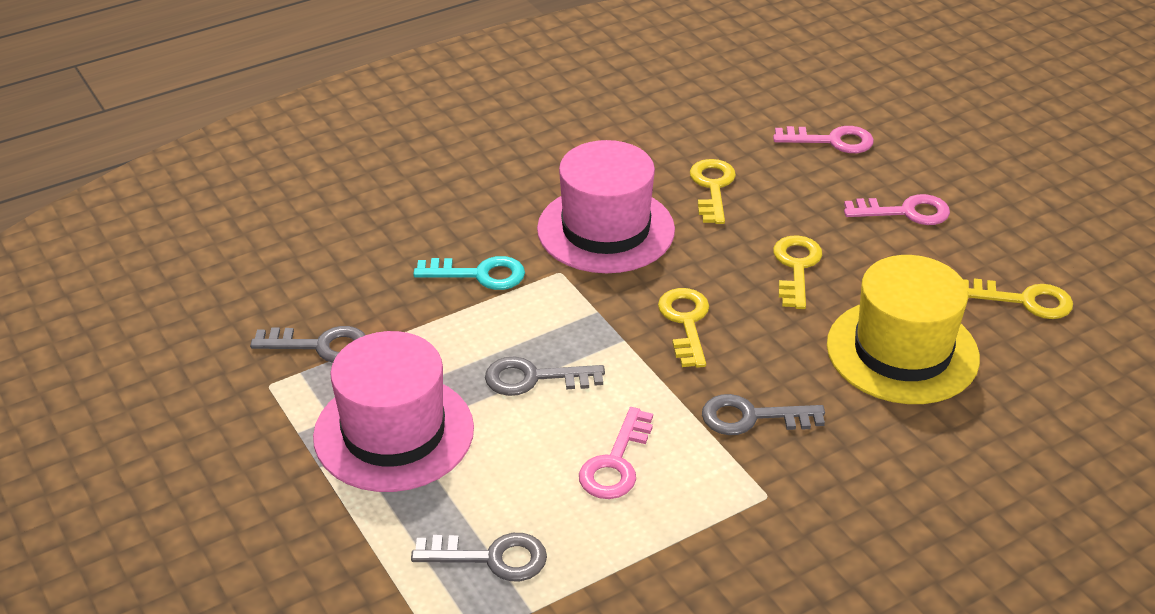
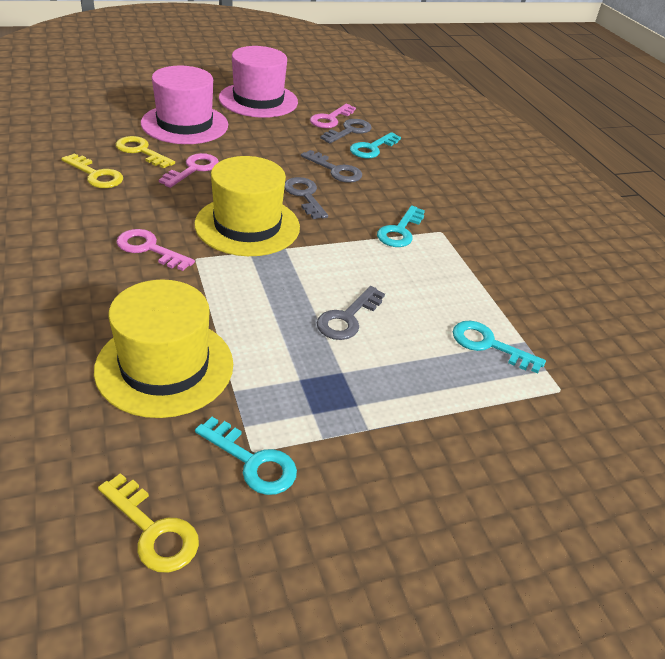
turquoise key: 1 -> 4
yellow hat: 1 -> 2
yellow key: 4 -> 3

